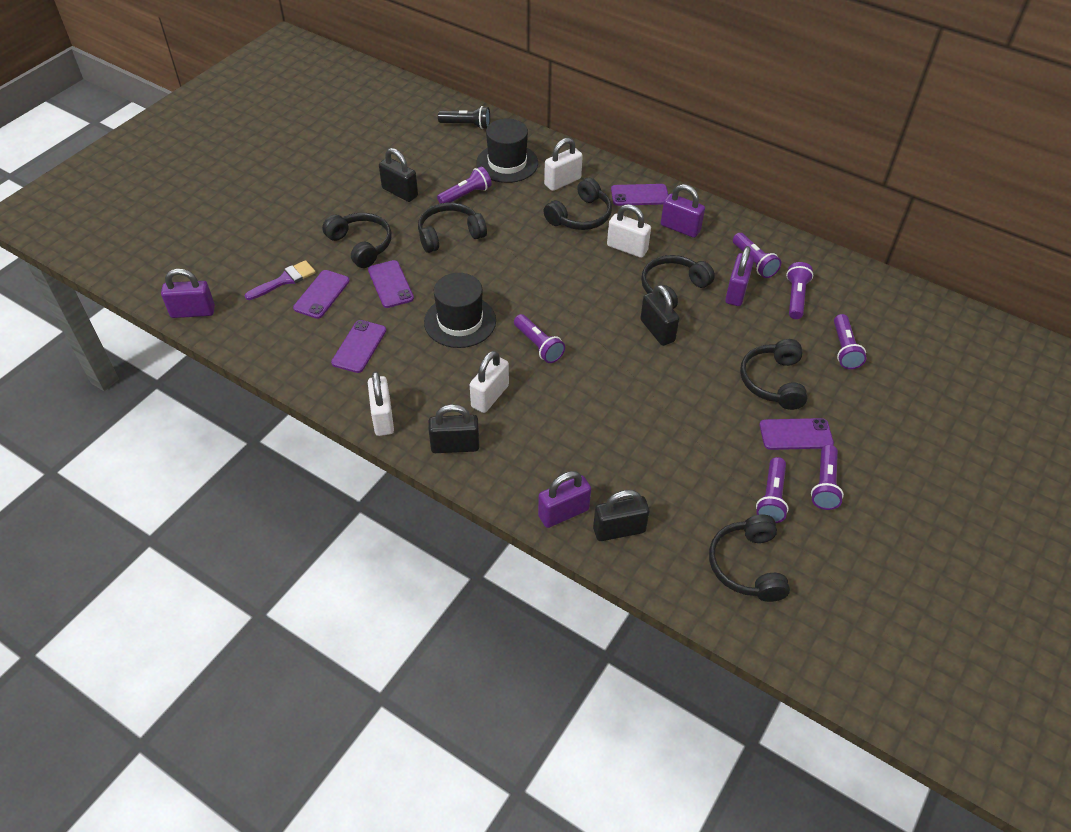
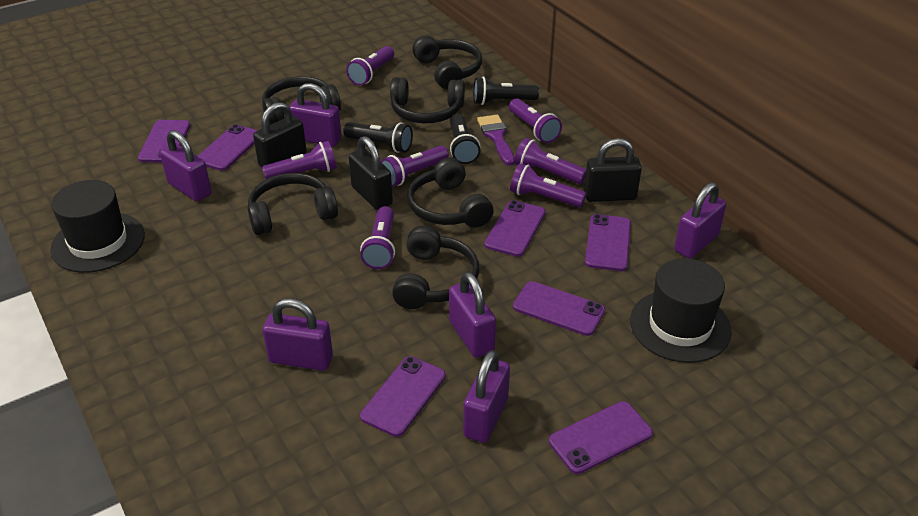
black flashlight: 1 -> 3
black padlock: 4 -> 3
purple padlock: 4 -> 6
purple phone: 5 -> 7
white padlock: 4 -> 0

